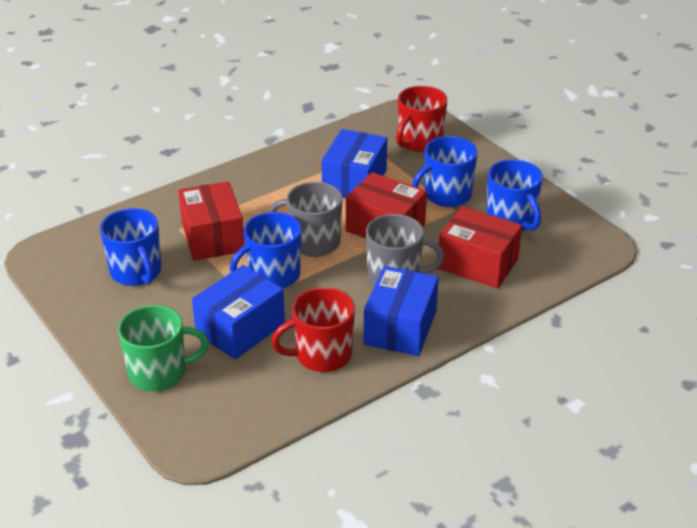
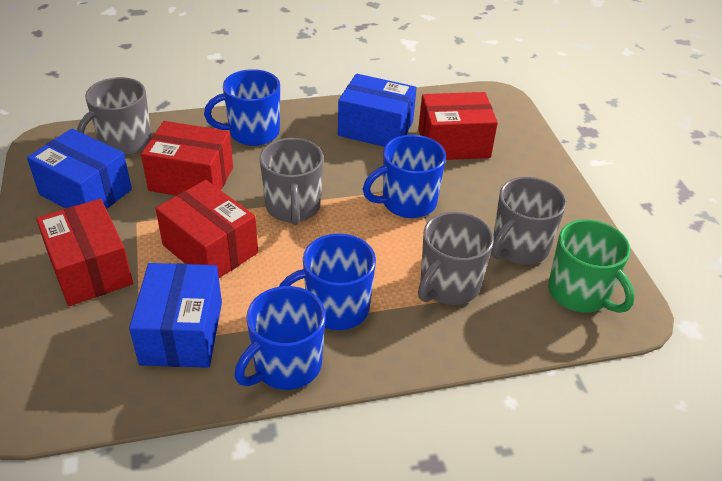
grey mug: 2 -> 4
red box: 3 -> 4
red mug: 2 -> 0

